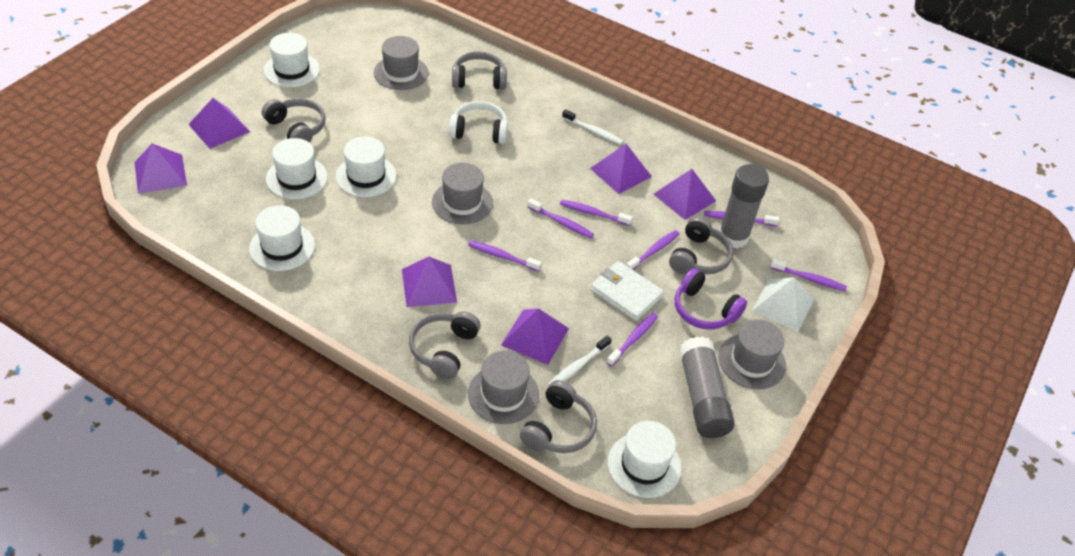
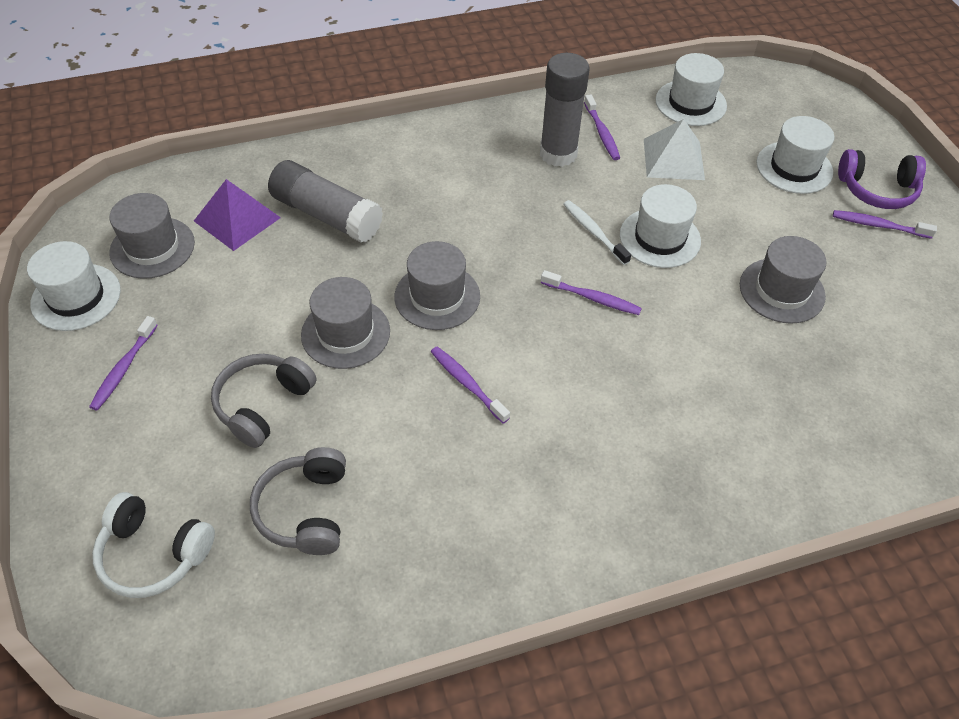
grey headphones: 5 -> 2
purple pyramid: 6 -> 1
purple toothbrush: 7 -> 5
white hat: 5 -> 4
white toothbrush: 2 -> 1
white wallet: 1 -> 0

